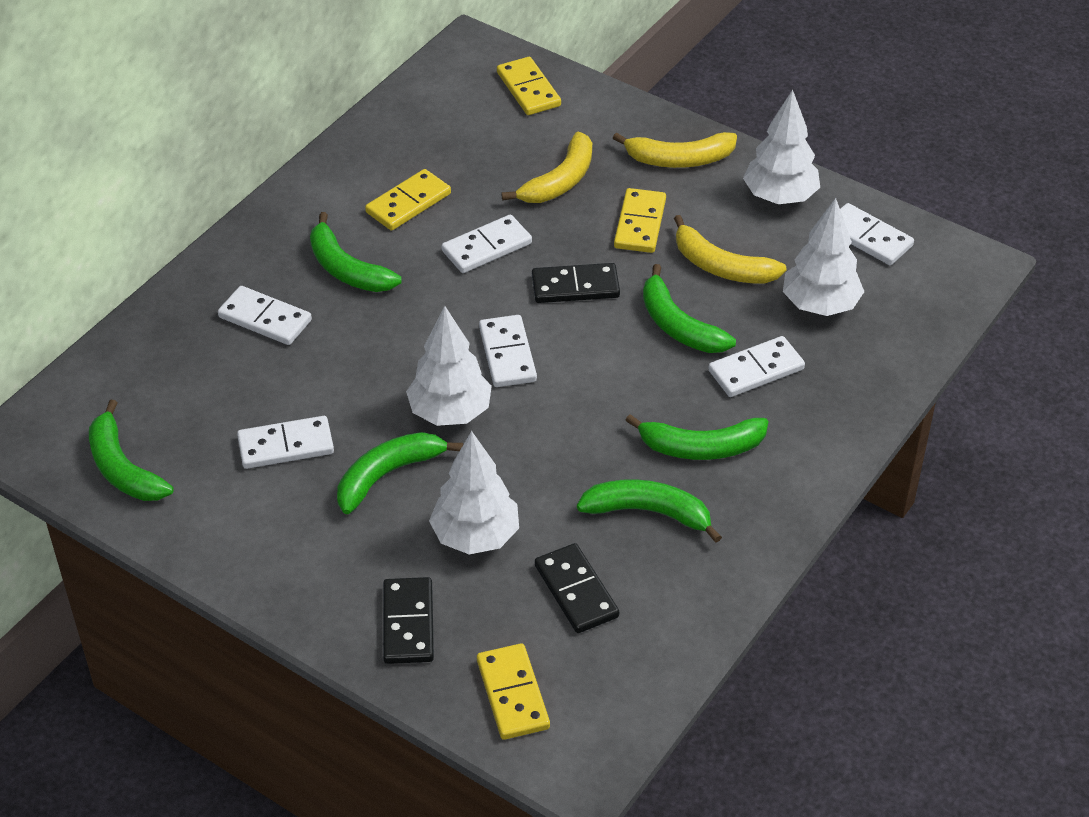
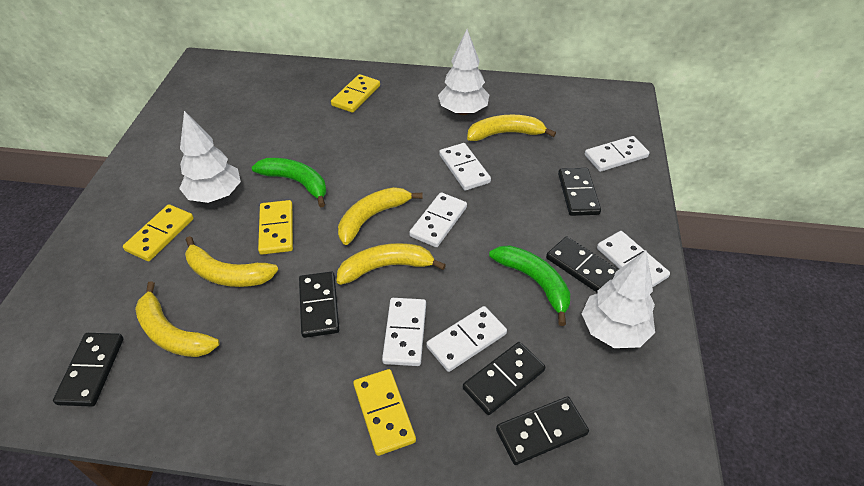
black domino: 3 -> 6
green banana: 6 -> 2
white tree: 4 -> 3
yellow banana: 3 -> 5

